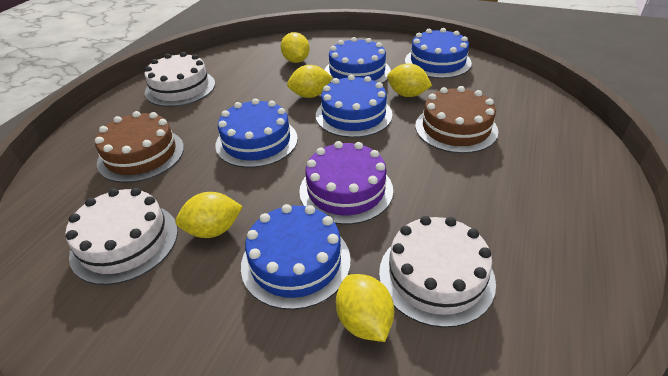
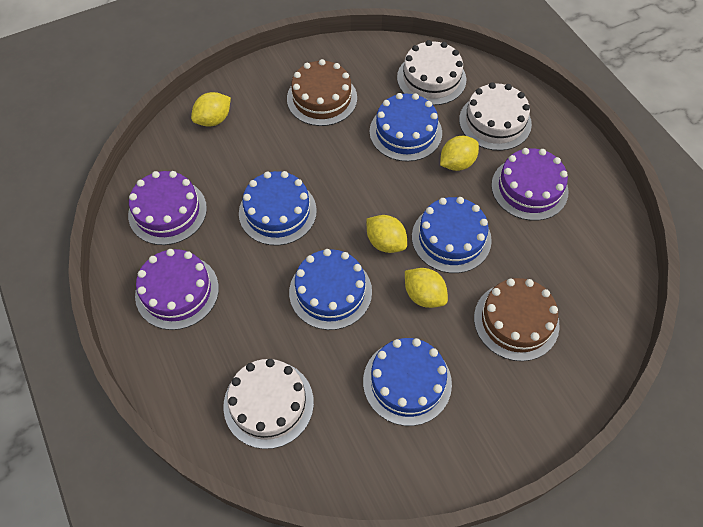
purple cake: 1 -> 3
yellow lemon: 5 -> 4

